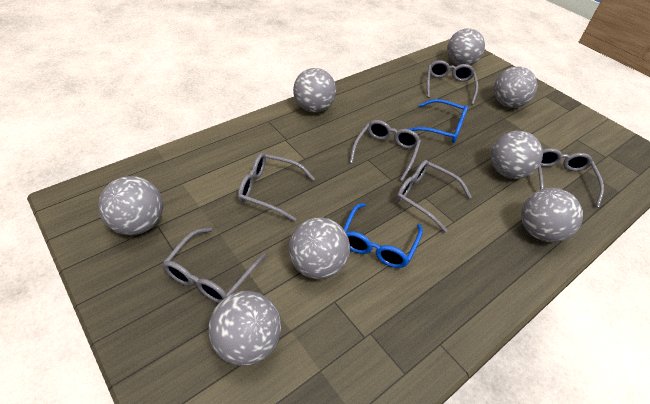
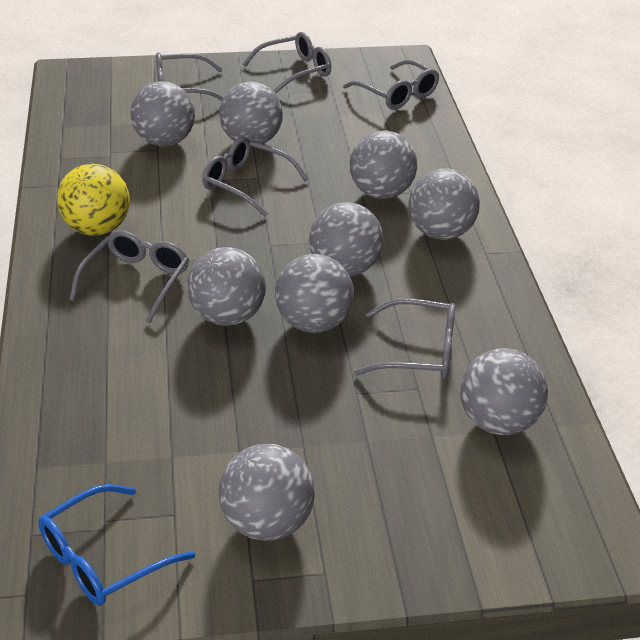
blue glasses: 2 -> 1
grey ball: 8 -> 9
yellow ball: 0 -> 1

